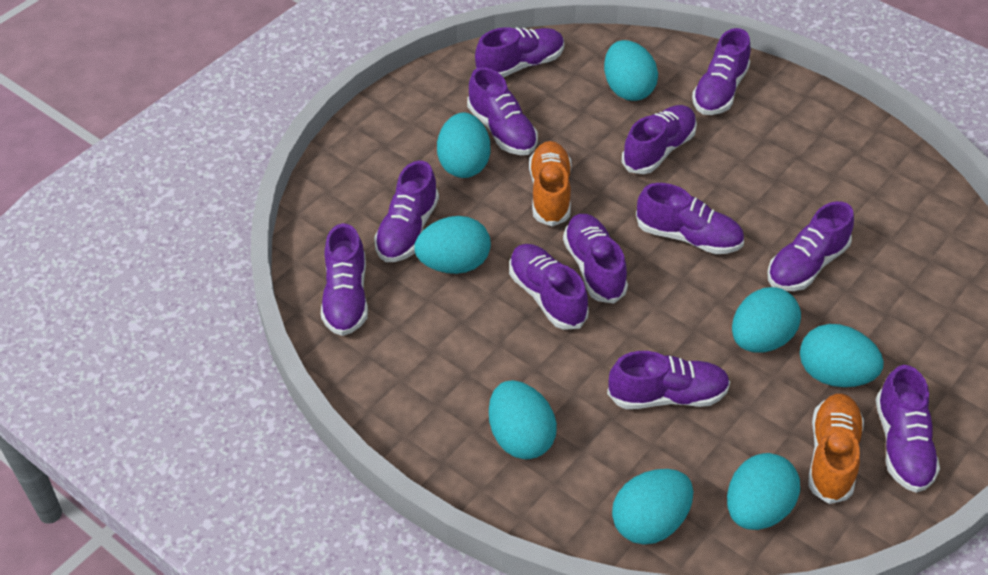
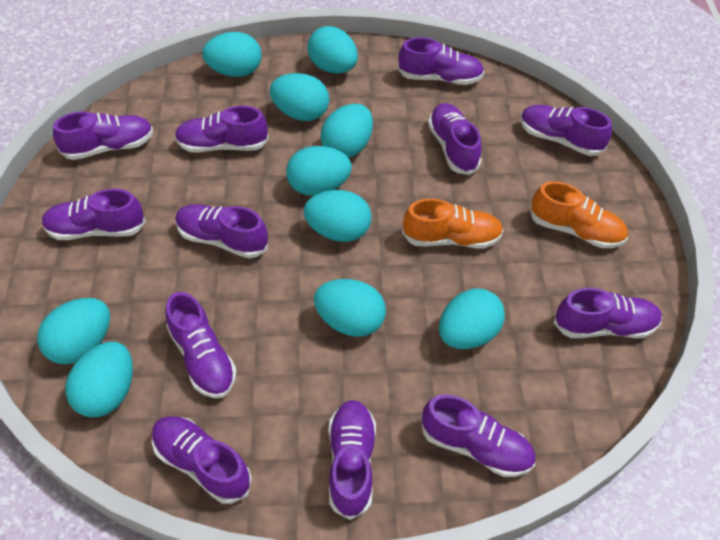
turquoise egg: 8 -> 10

